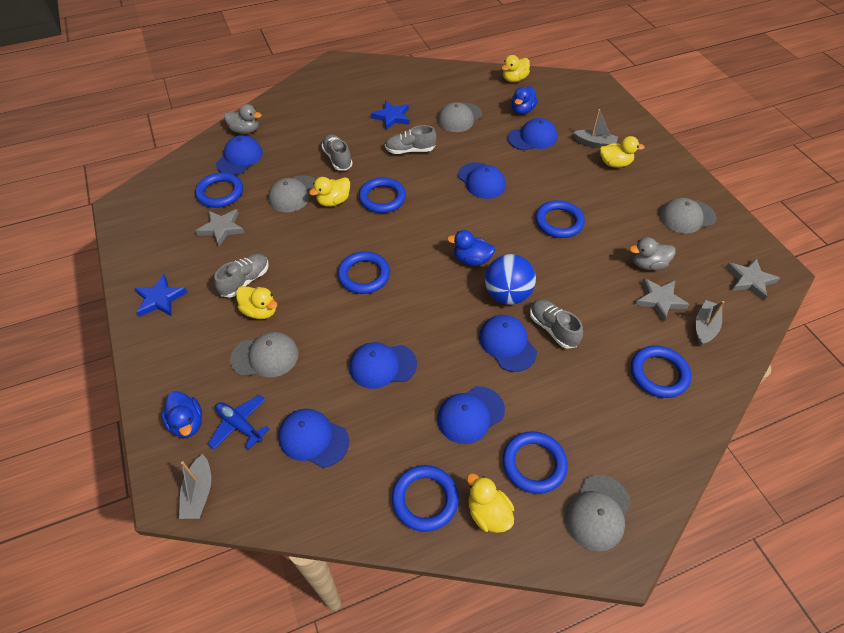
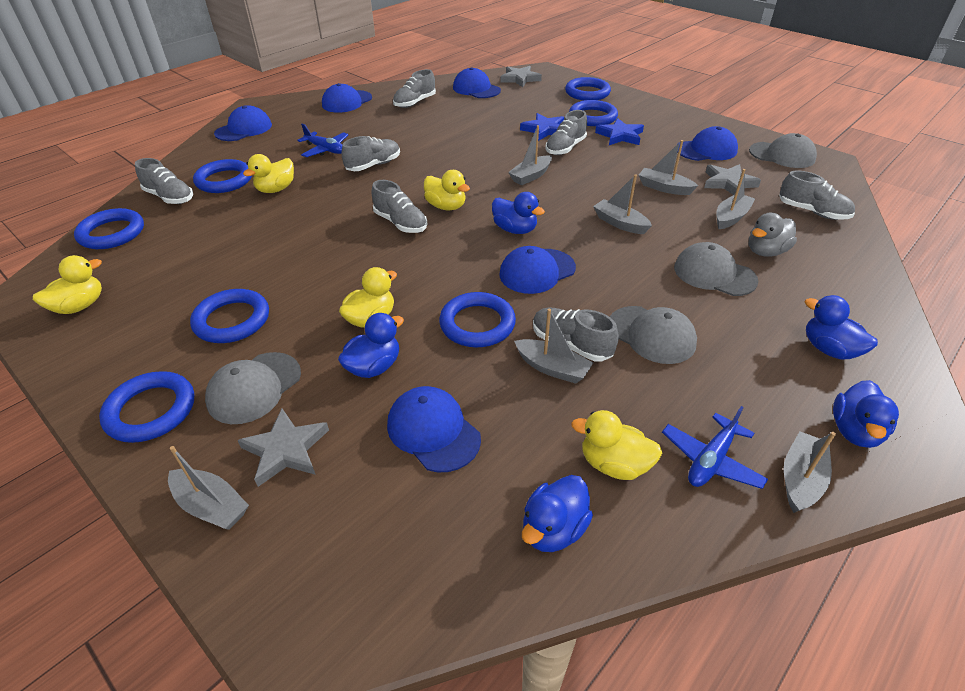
blue ball: 1 -> 0
blue cap: 7 -> 6
blue duck: 3 -> 5
blue plane: 1 -> 2
grey boat: 3 -> 7
grey cap: 5 -> 4
grey duck: 2 -> 1
grey shoe: 4 -> 7

